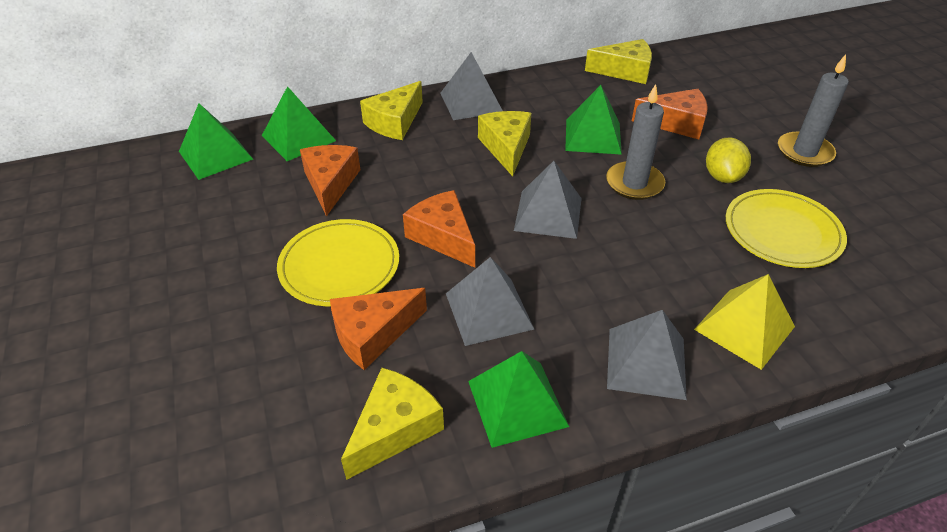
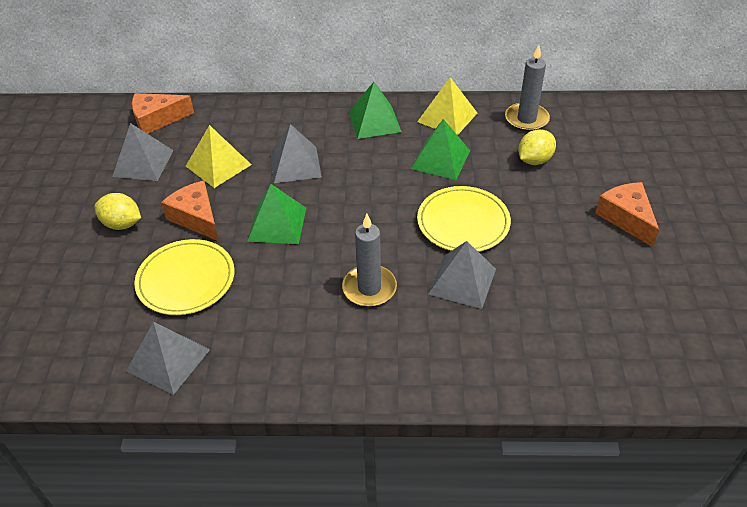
green pyramid: 4 -> 3
orange cheese: 4 -> 3
yellow cheese: 4 -> 0
yellow lemon: 1 -> 2
yellow pyramid: 1 -> 2

